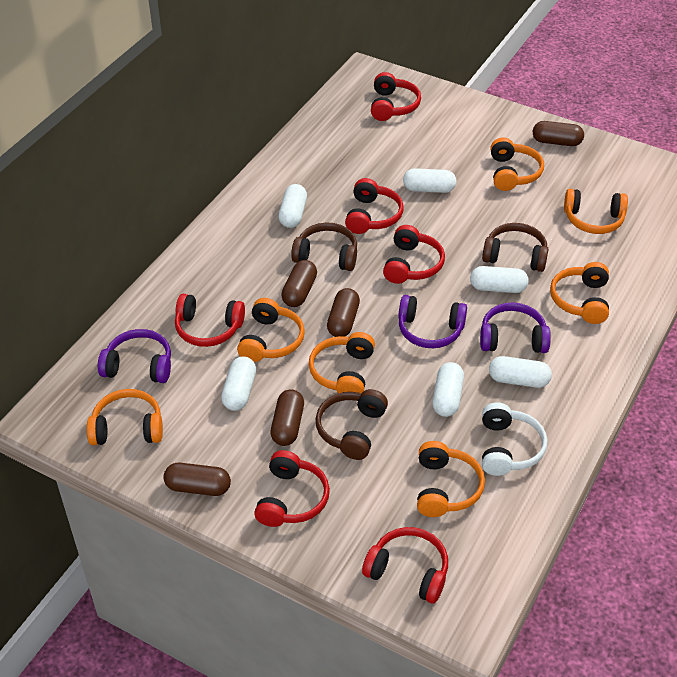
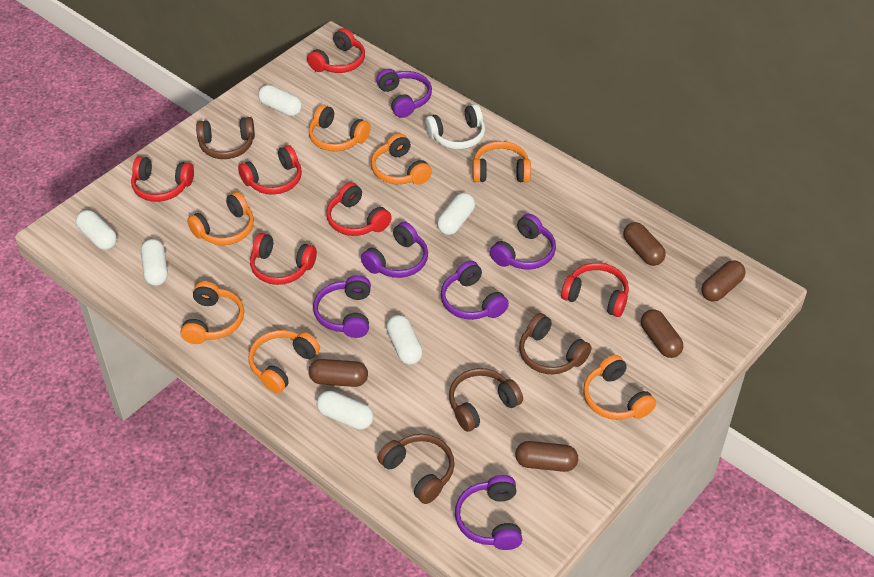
brown headphones: 3 -> 4
purple headphones: 3 -> 6

